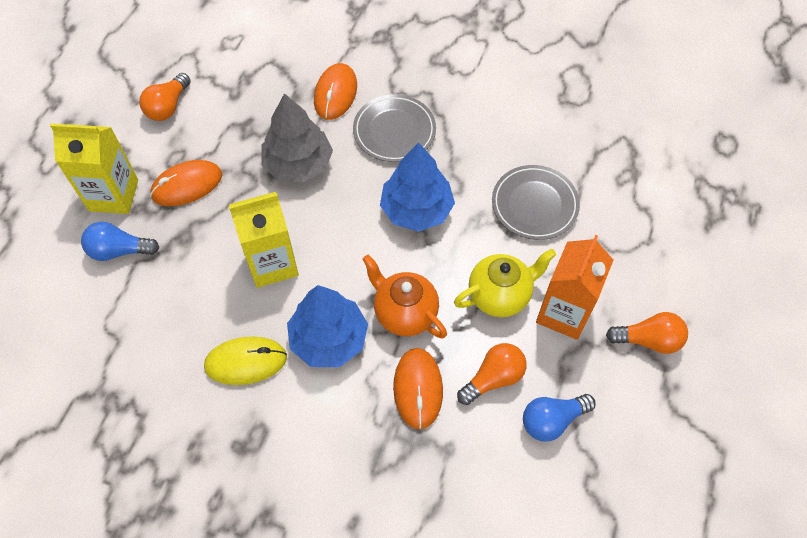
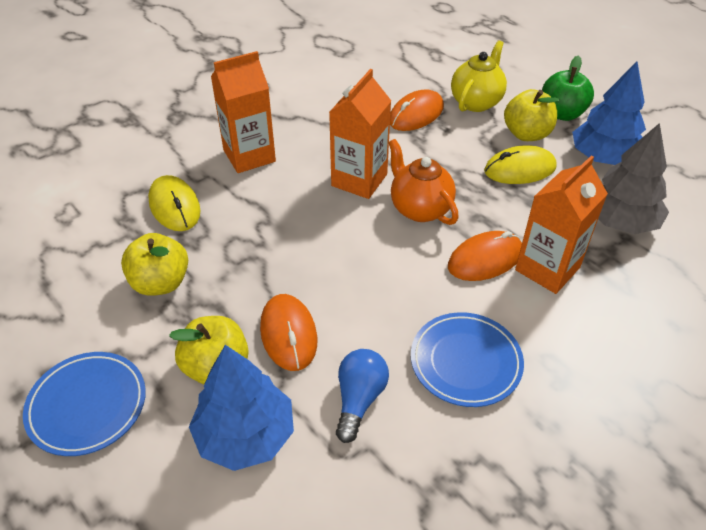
blue light bulb: 2 -> 1
blue plate: 0 -> 2
green apple: 0 -> 1
grey plate: 2 -> 0
orange carton: 1 -> 3
orange light bulb: 3 -> 0
yellow apple: 0 -> 3
yellow carton: 2 -> 0
yellow mouse: 1 -> 2

